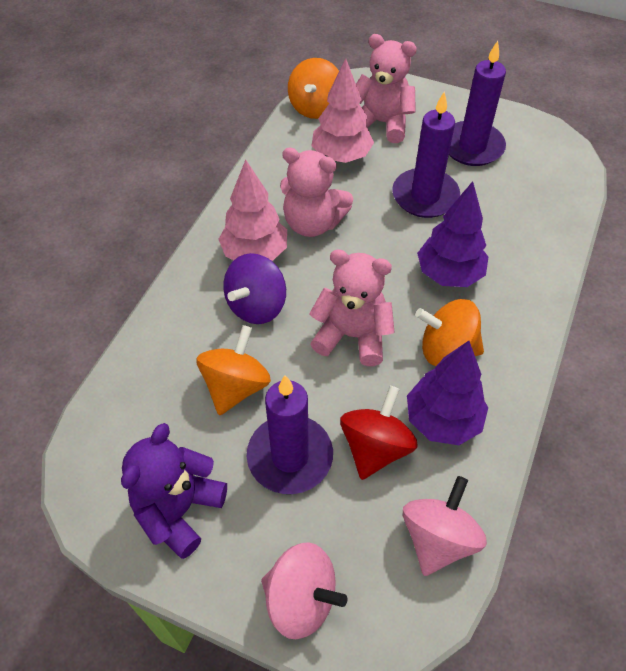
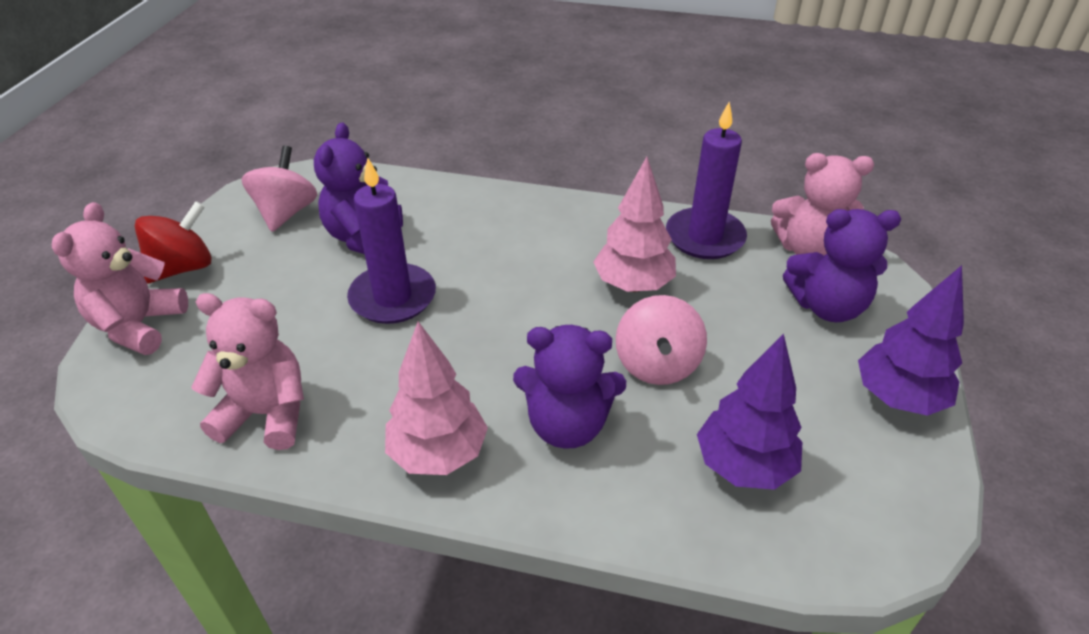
orange spinning top: 3 -> 0
purple candle: 3 -> 2
purple spinning top: 1 -> 0
purple teddy bear: 1 -> 3

